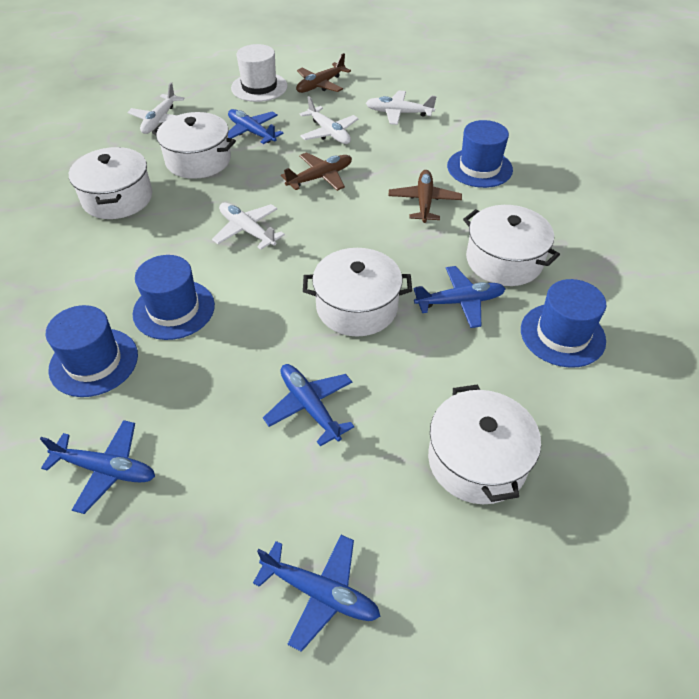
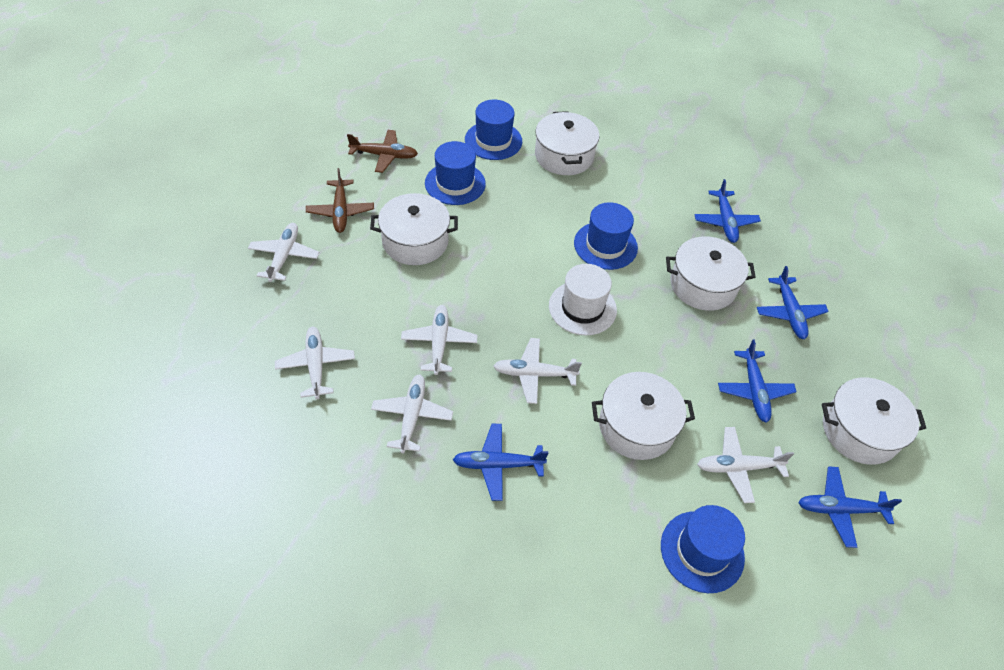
brown plane: 3 -> 2
white plane: 4 -> 6

